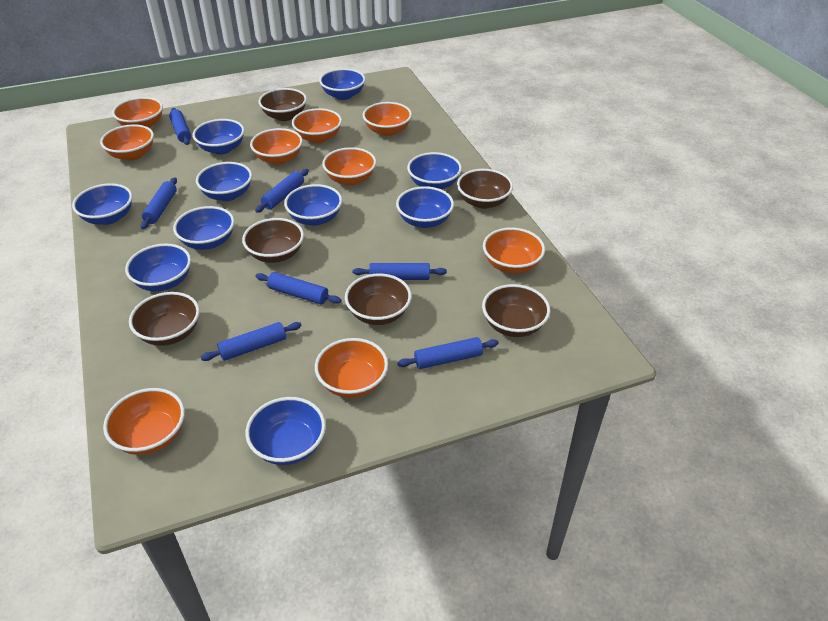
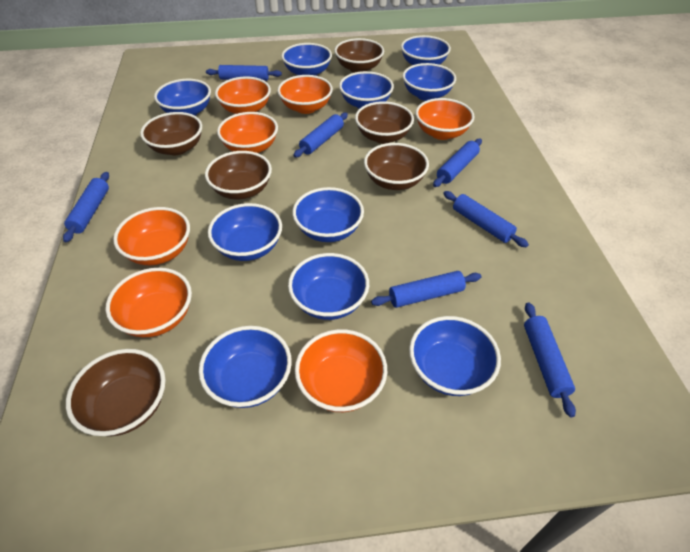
orange bowl: 9 -> 7

